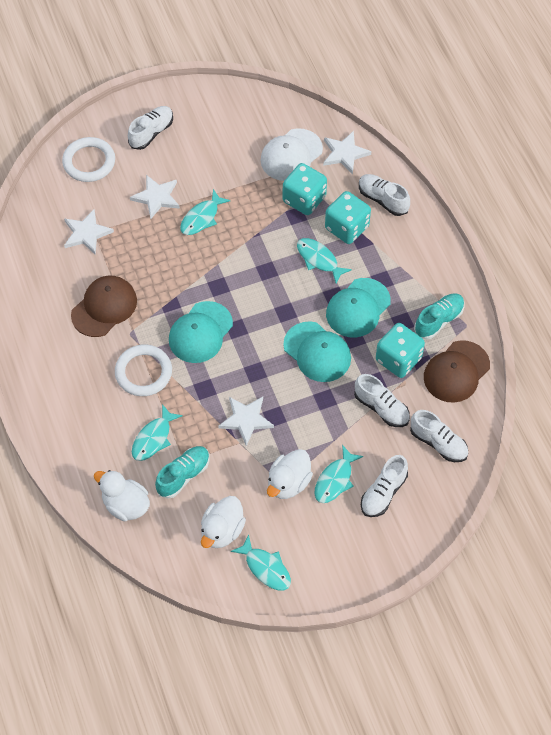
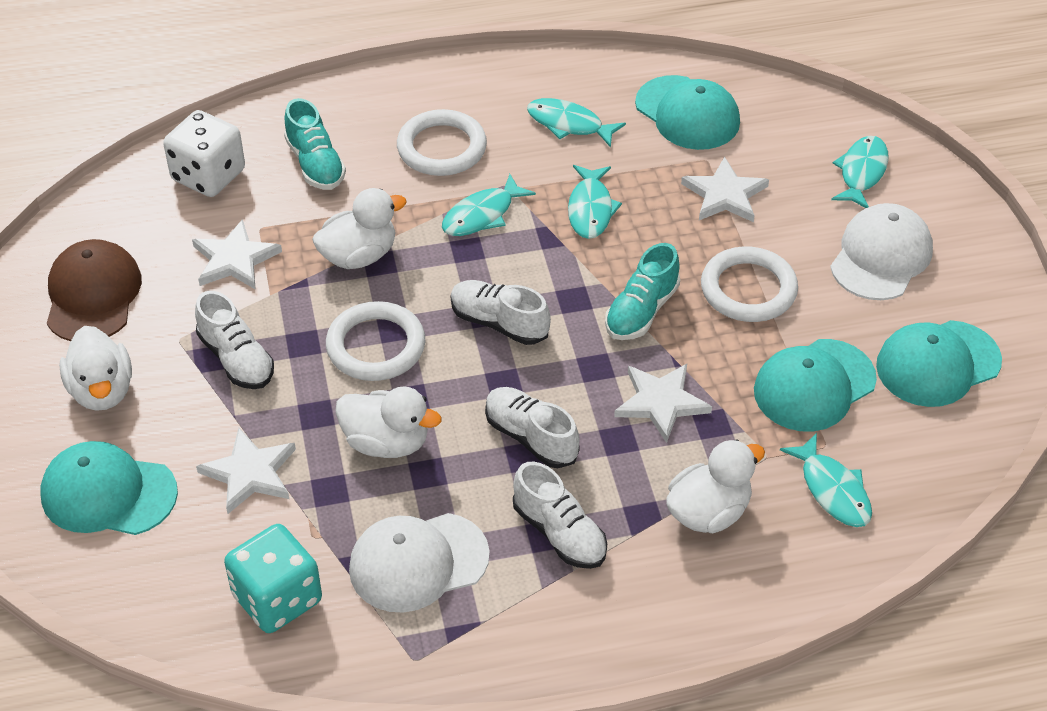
brown cap: 2 -> 1
turquoise cap: 3 -> 4
turquoise dice: 3 -> 1
white cap: 1 -> 2
white dice: 0 -> 1
white duck: 3 -> 4
white ring: 2 -> 3
white shoe: 5 -> 4

